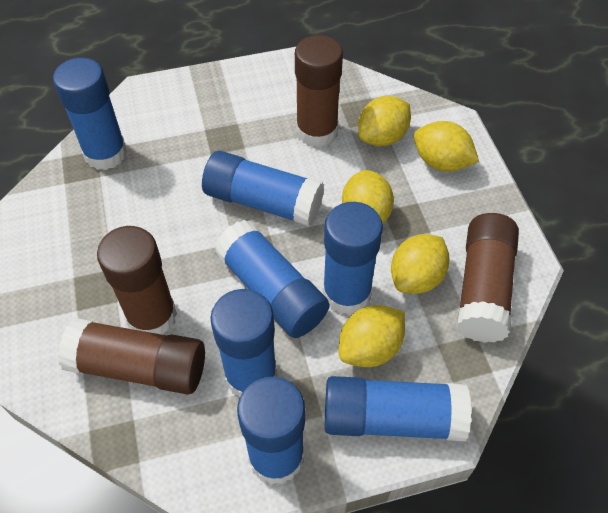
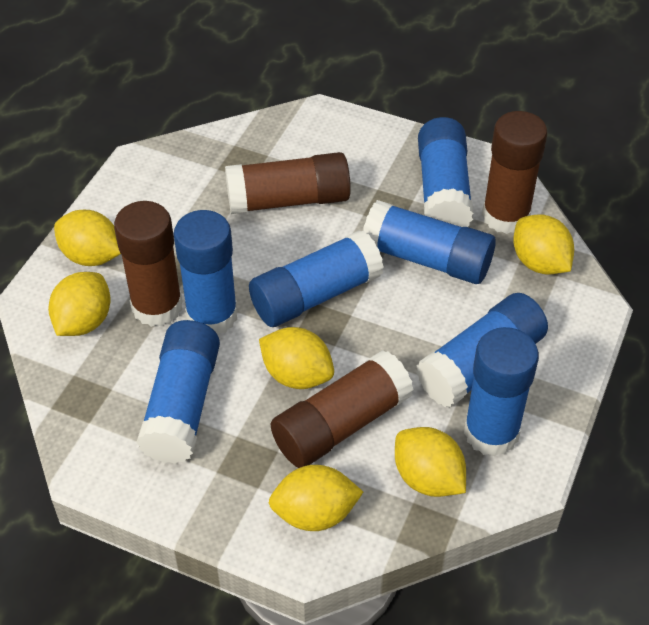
yellow lemon: 5 -> 6

